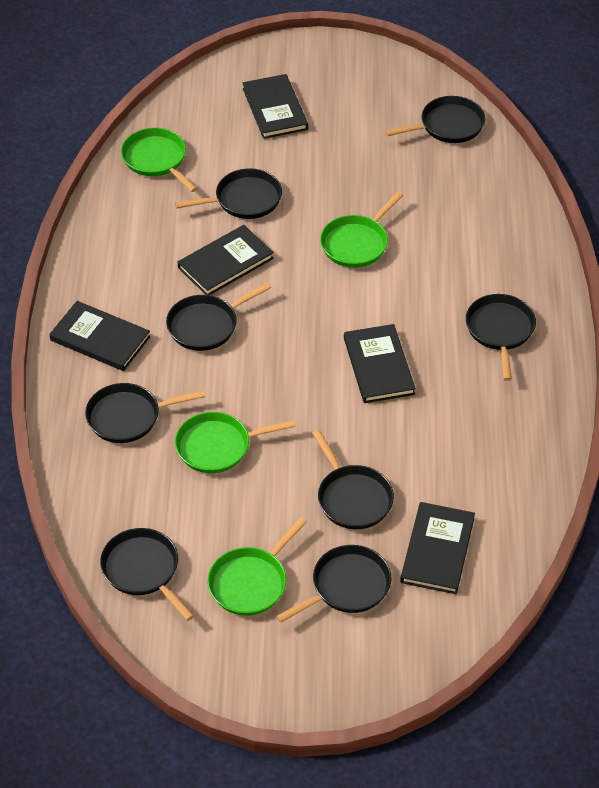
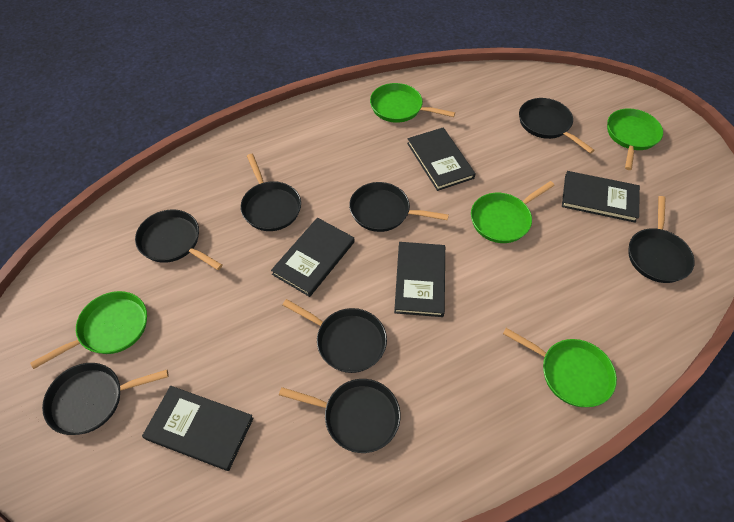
green pan: 4 -> 5

